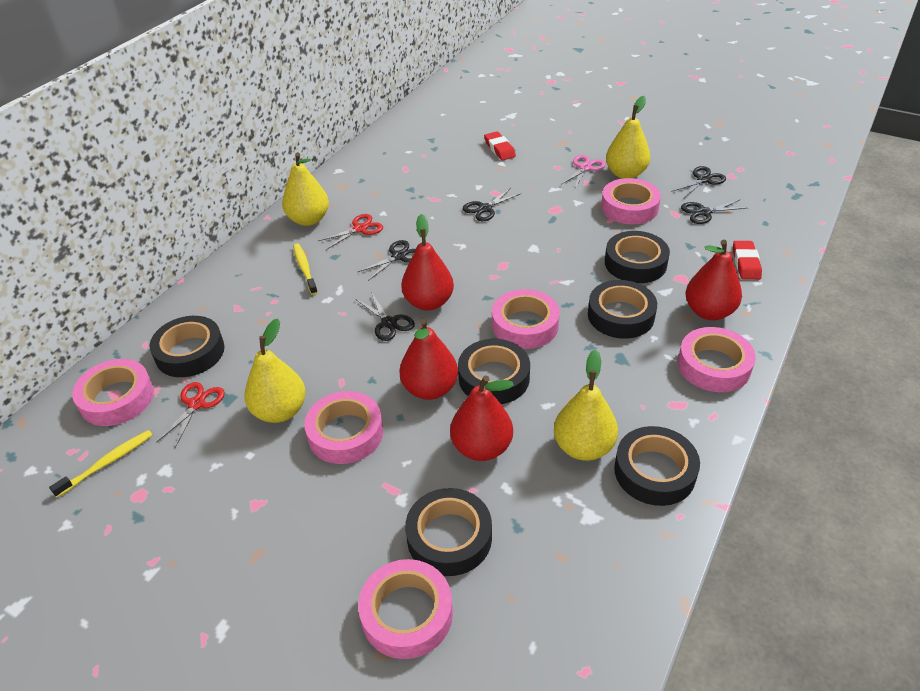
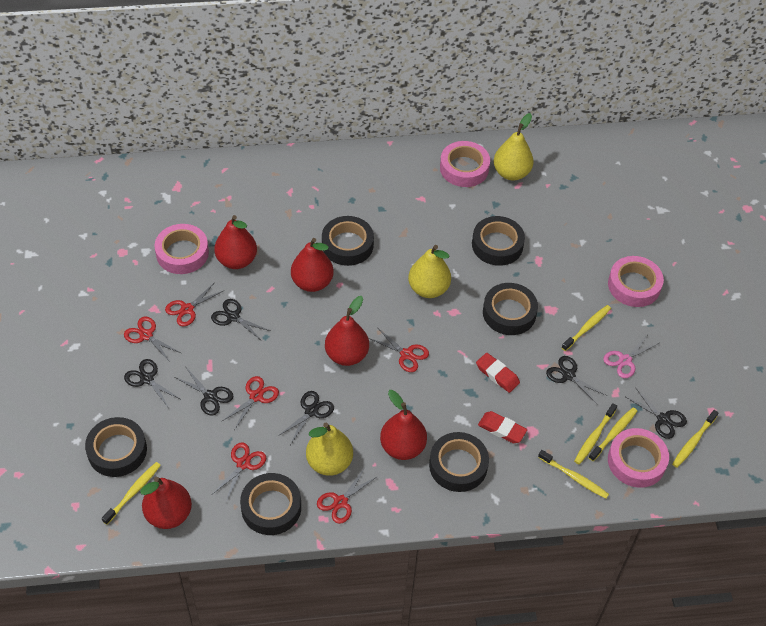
black scissors: 5 -> 6
pink tape: 6 -> 4
red pear: 4 -> 5
red scissors: 2 -> 6
yellow pear: 4 -> 3
yellow toothbrush: 2 -> 6

